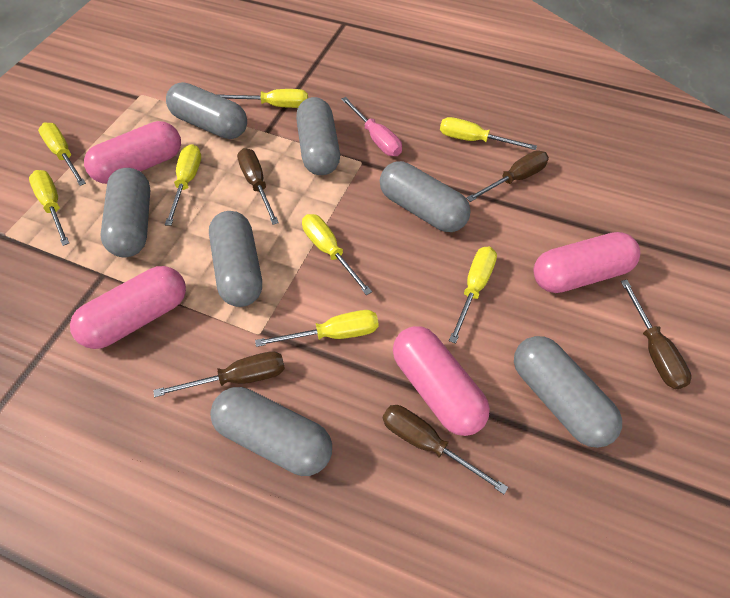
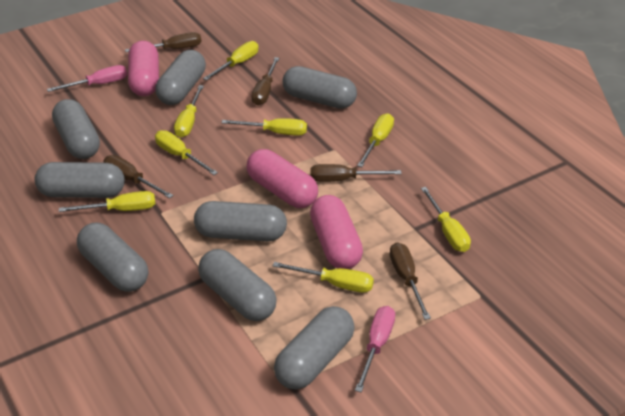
grey capsule: 7 -> 8
pink capsule: 4 -> 3
pink screwdriver: 1 -> 2

